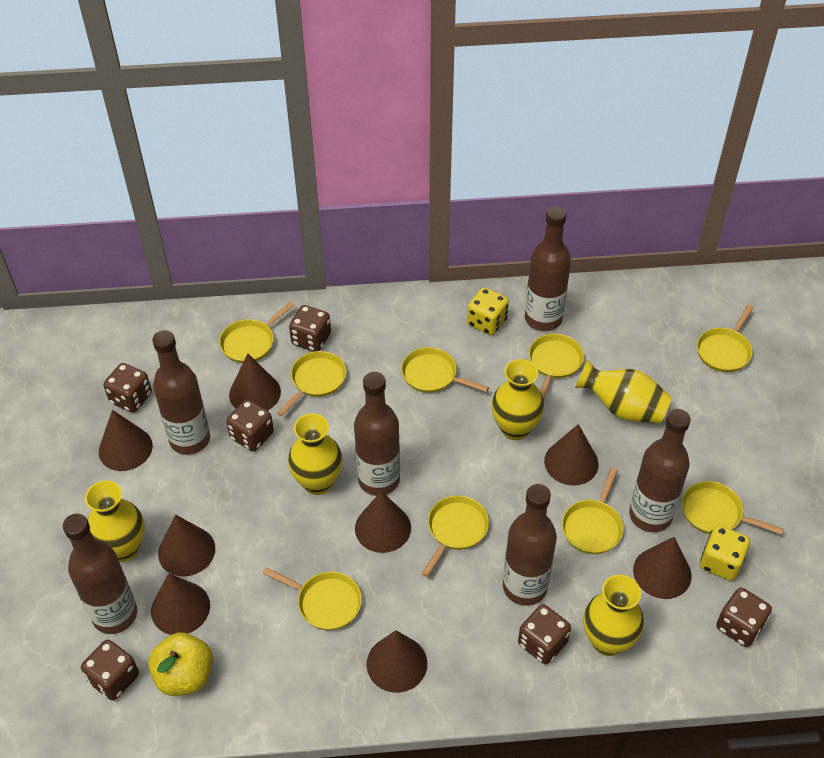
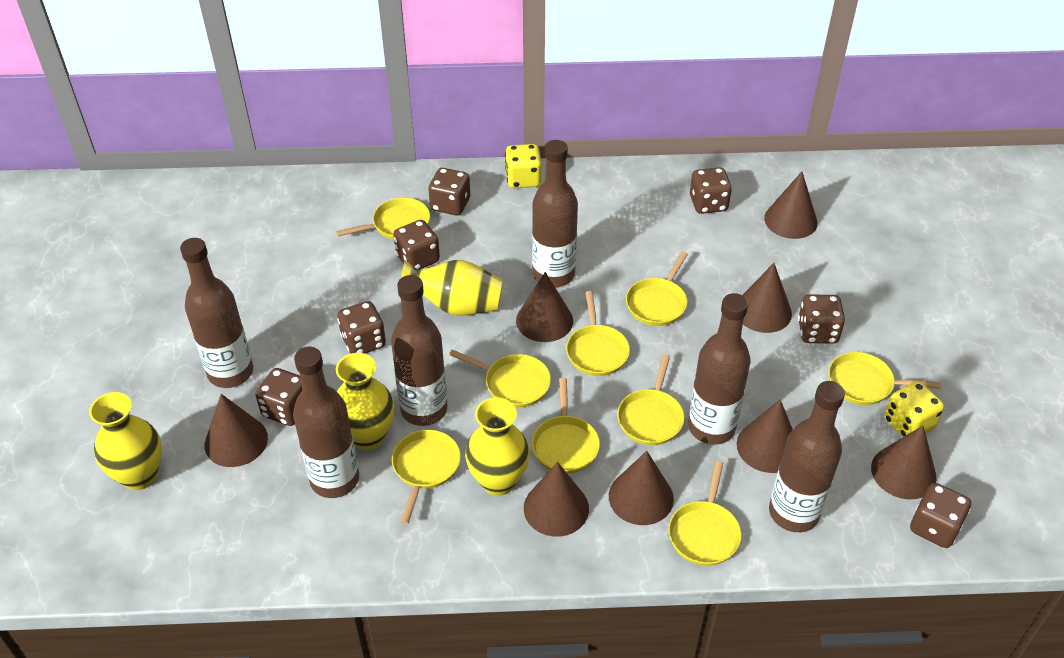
brown dice: 6 -> 7
yellow apple: 1 -> 0
yellow vase: 5 -> 4

